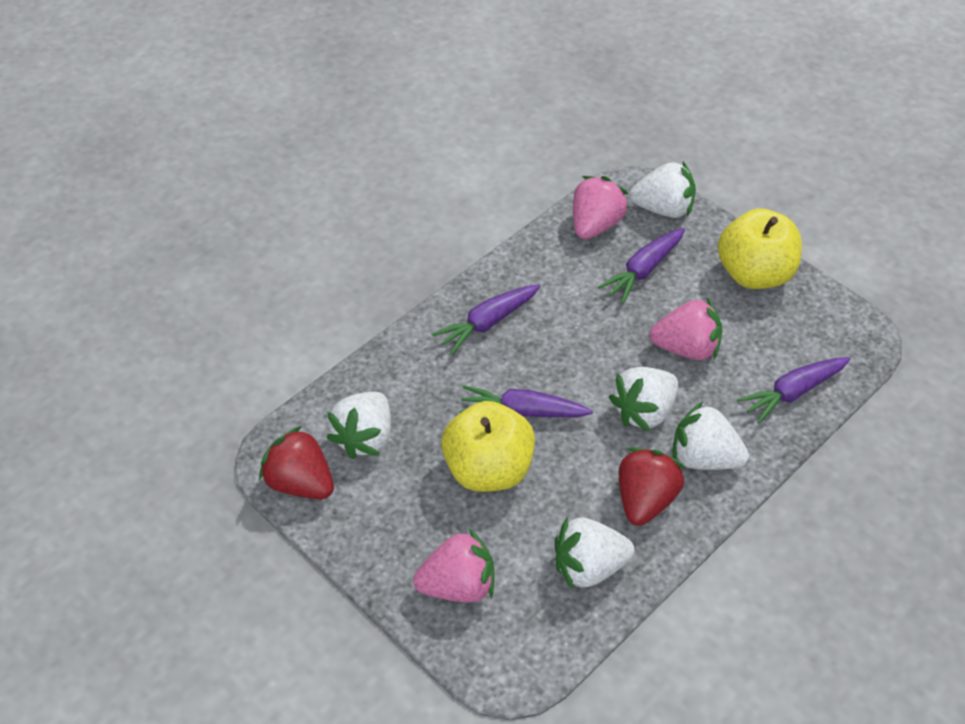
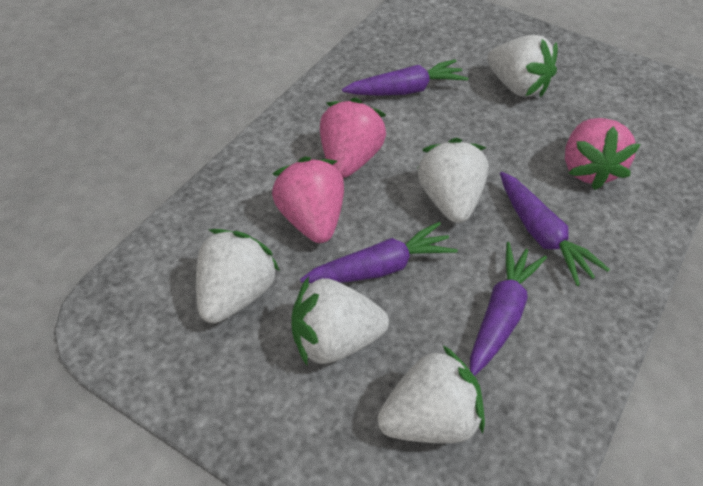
red strawberry: 2 -> 0
yellow apple: 2 -> 0

